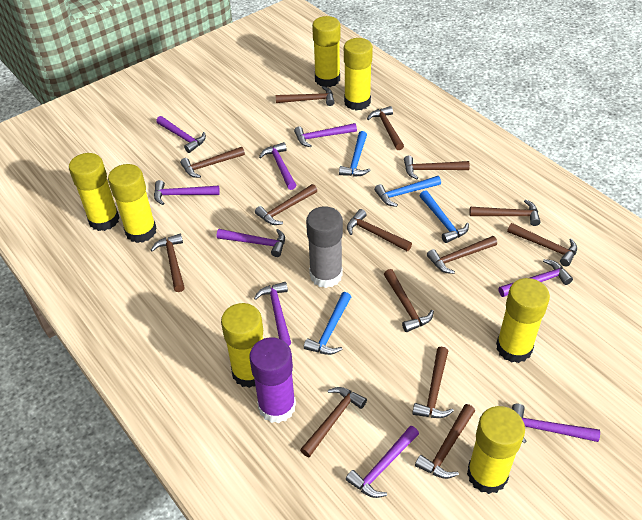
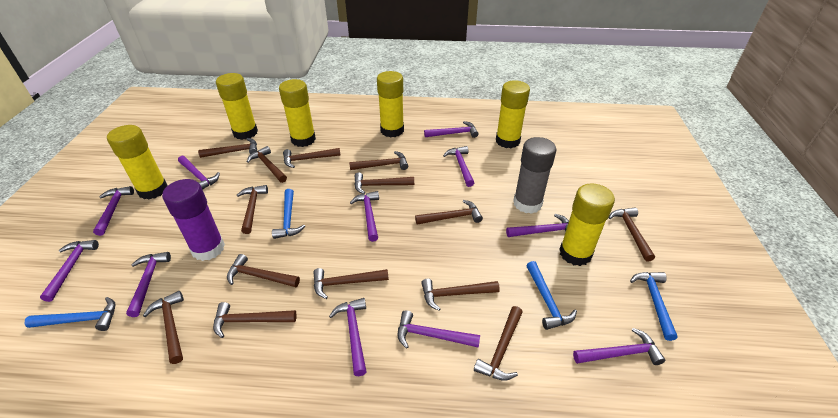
purple hammer: 9 -> 11
yellow glue stick: 7 -> 6

